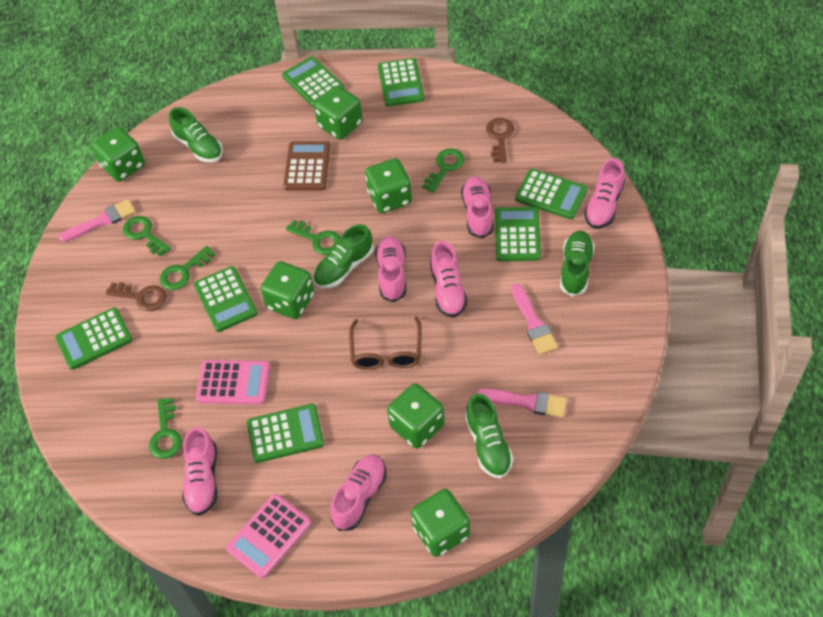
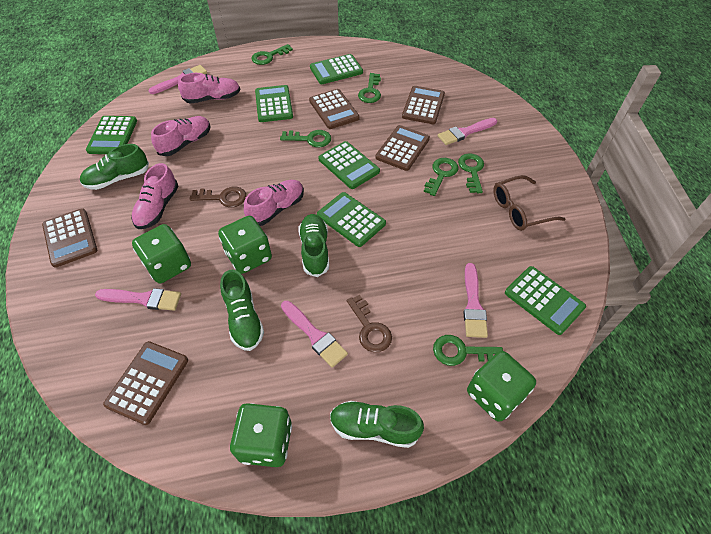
brown calculator: 1 -> 5
green calculator: 7 -> 6
green dice: 6 -> 4
green key: 5 -> 6
pink brush: 3 -> 5
pink calculator: 2 -> 0
pink shoe: 6 -> 4

